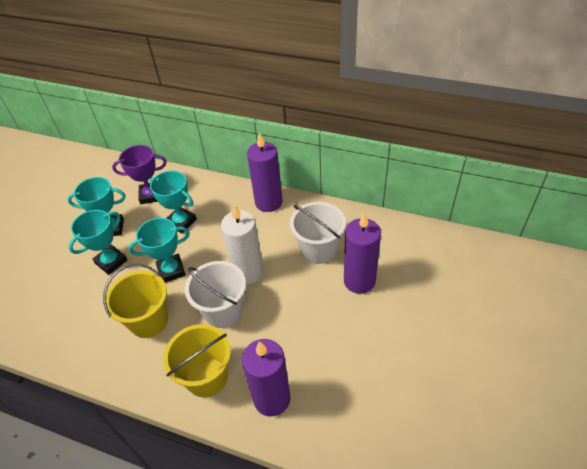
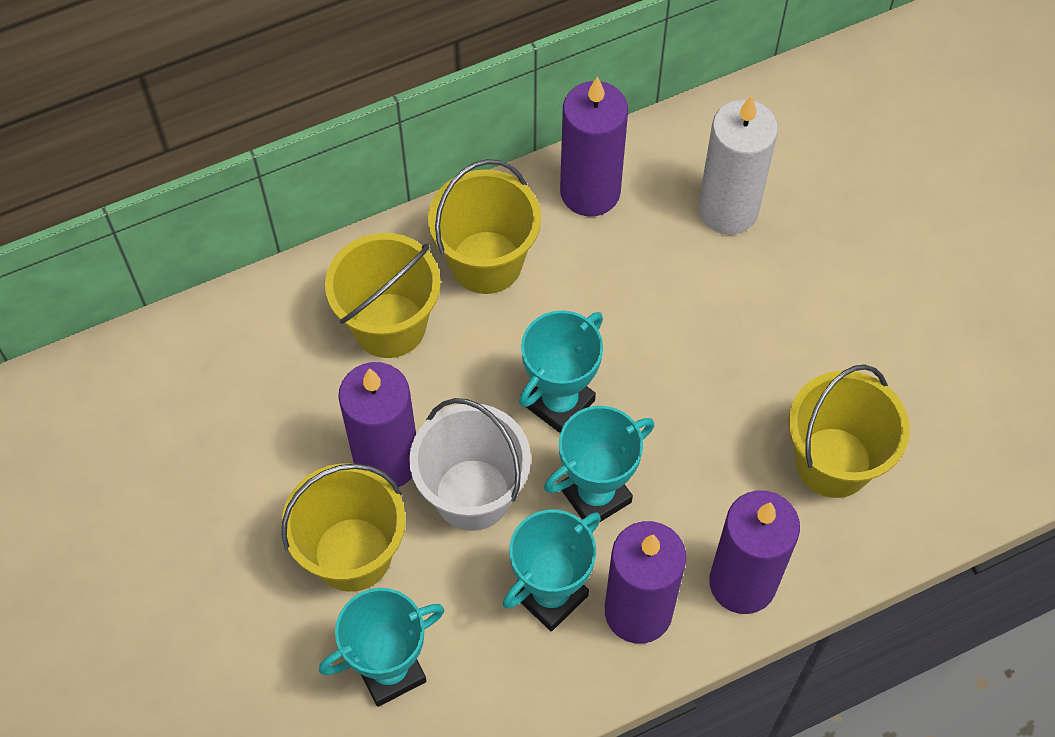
purple candle: 3 -> 4
purple trophy: 1 -> 0
white bucket: 2 -> 1
yellow bucket: 2 -> 4

